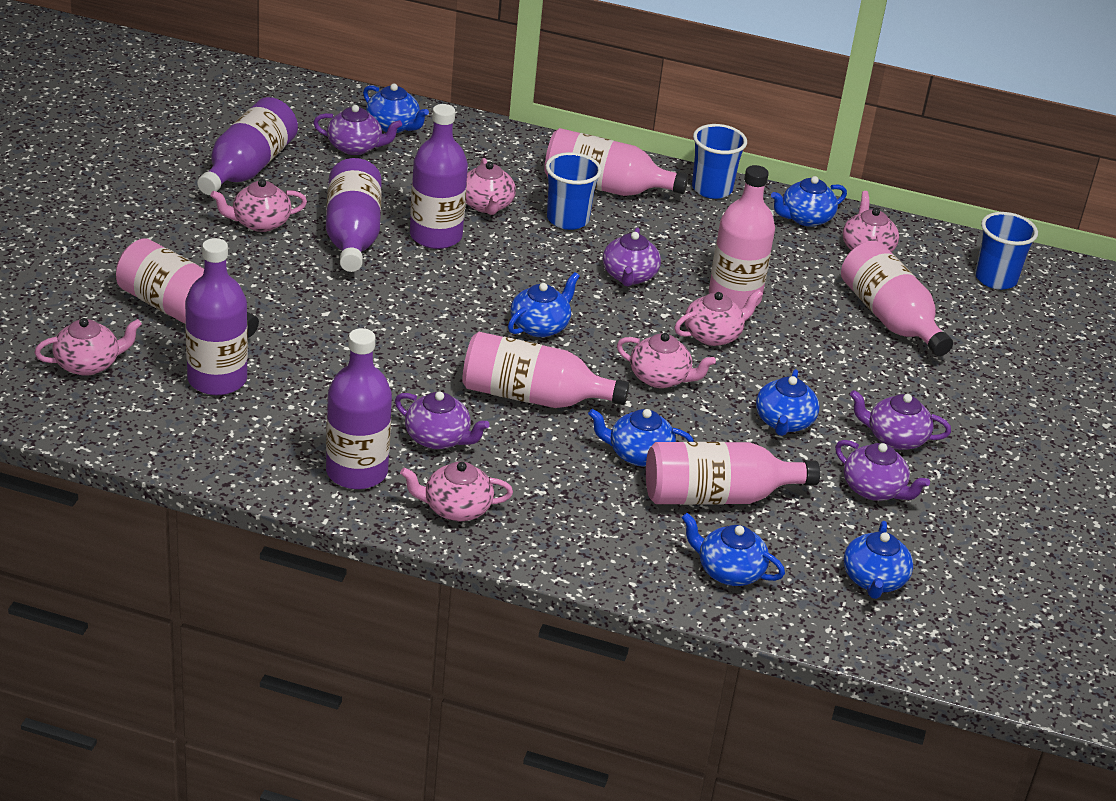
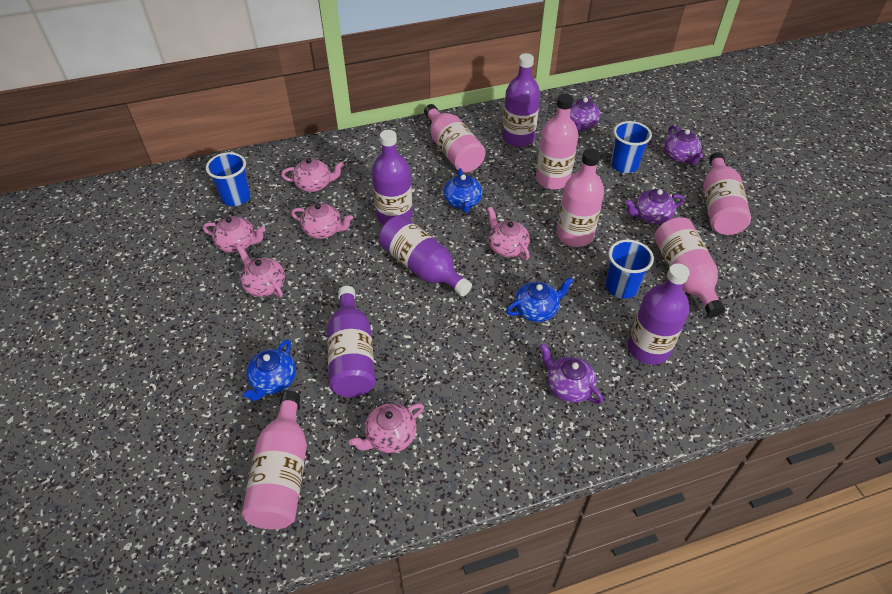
blue teapot: 7 -> 3
pink teapot: 7 -> 6
purple teapot: 5 -> 4

